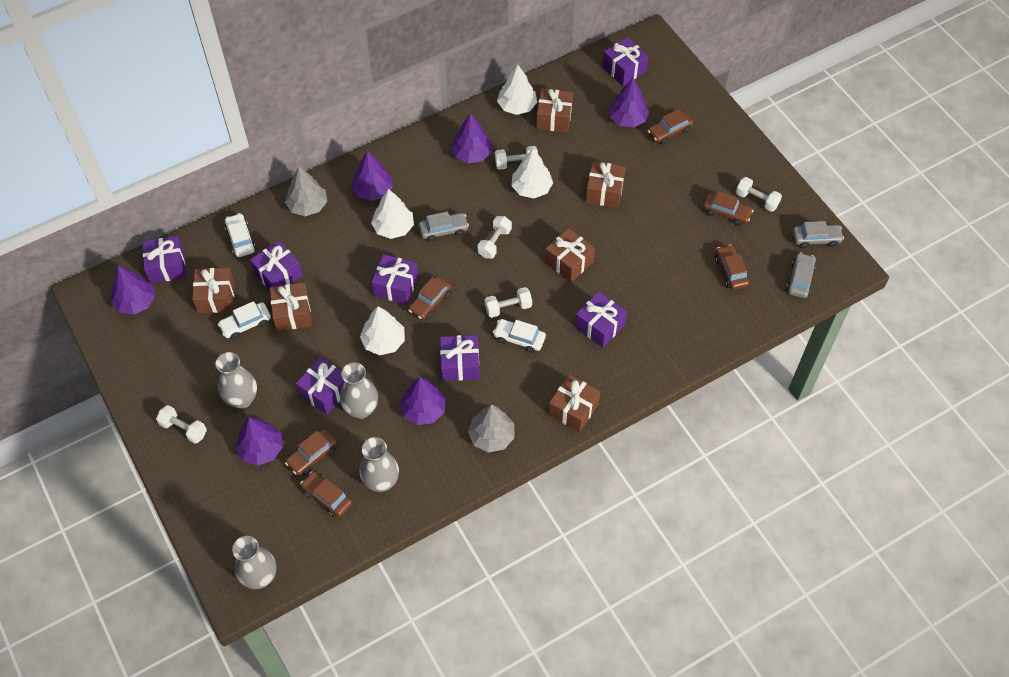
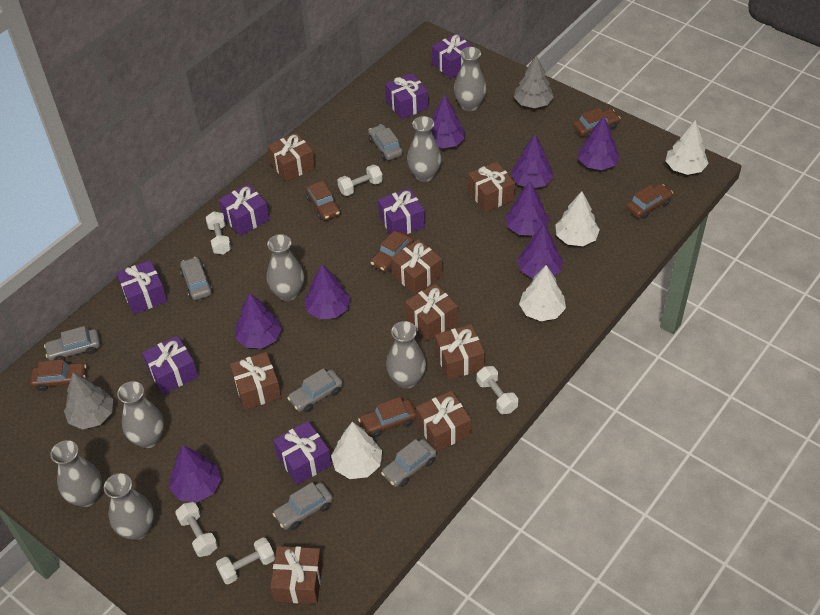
brown gift: 6 -> 8
grey car: 3 -> 6
grey vase: 4 -> 7
purple tree: 6 -> 8
white car: 3 -> 0

